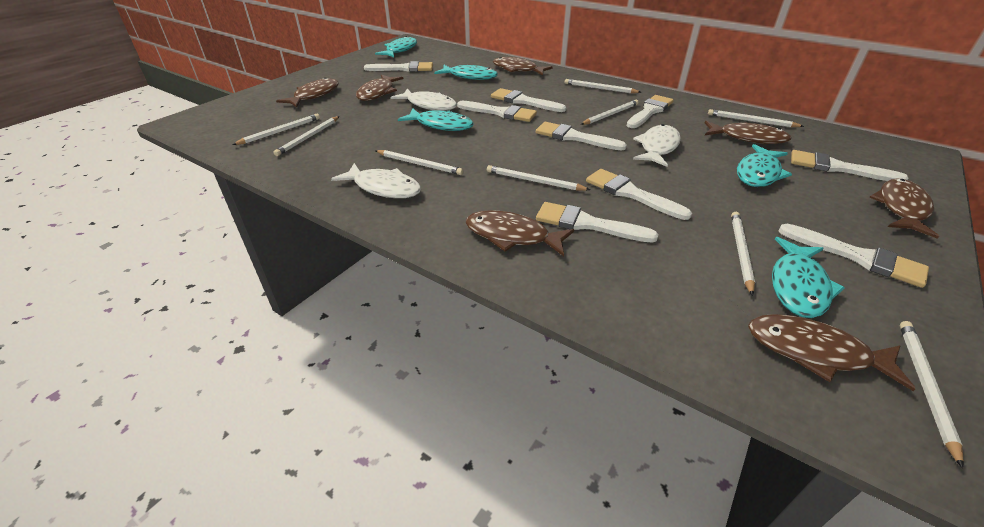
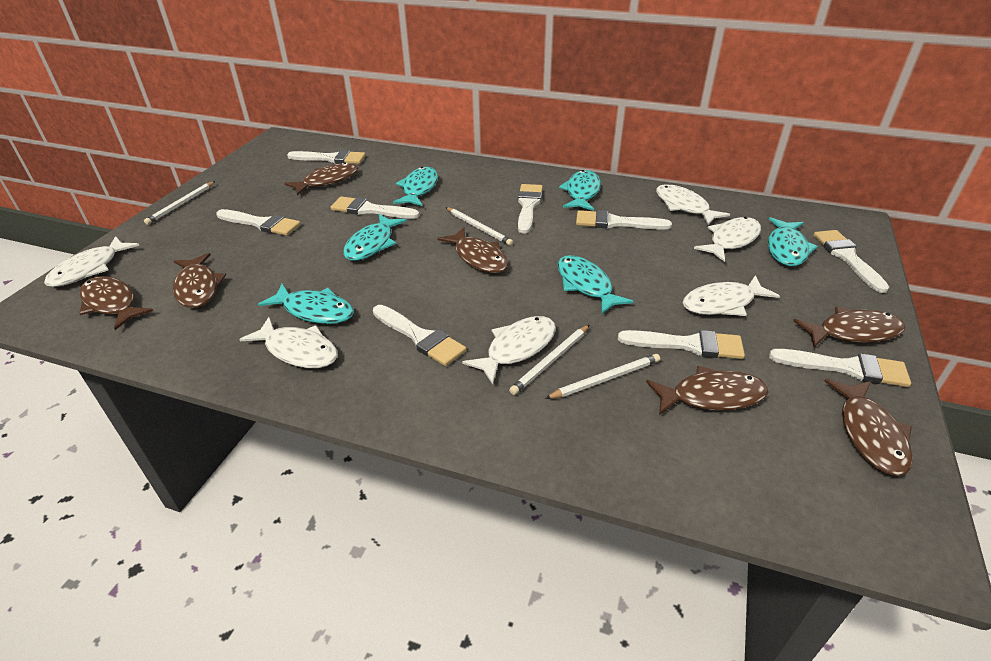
turquoise fish: 5 -> 6
white fish: 3 -> 6
white pencil: 9 -> 4

